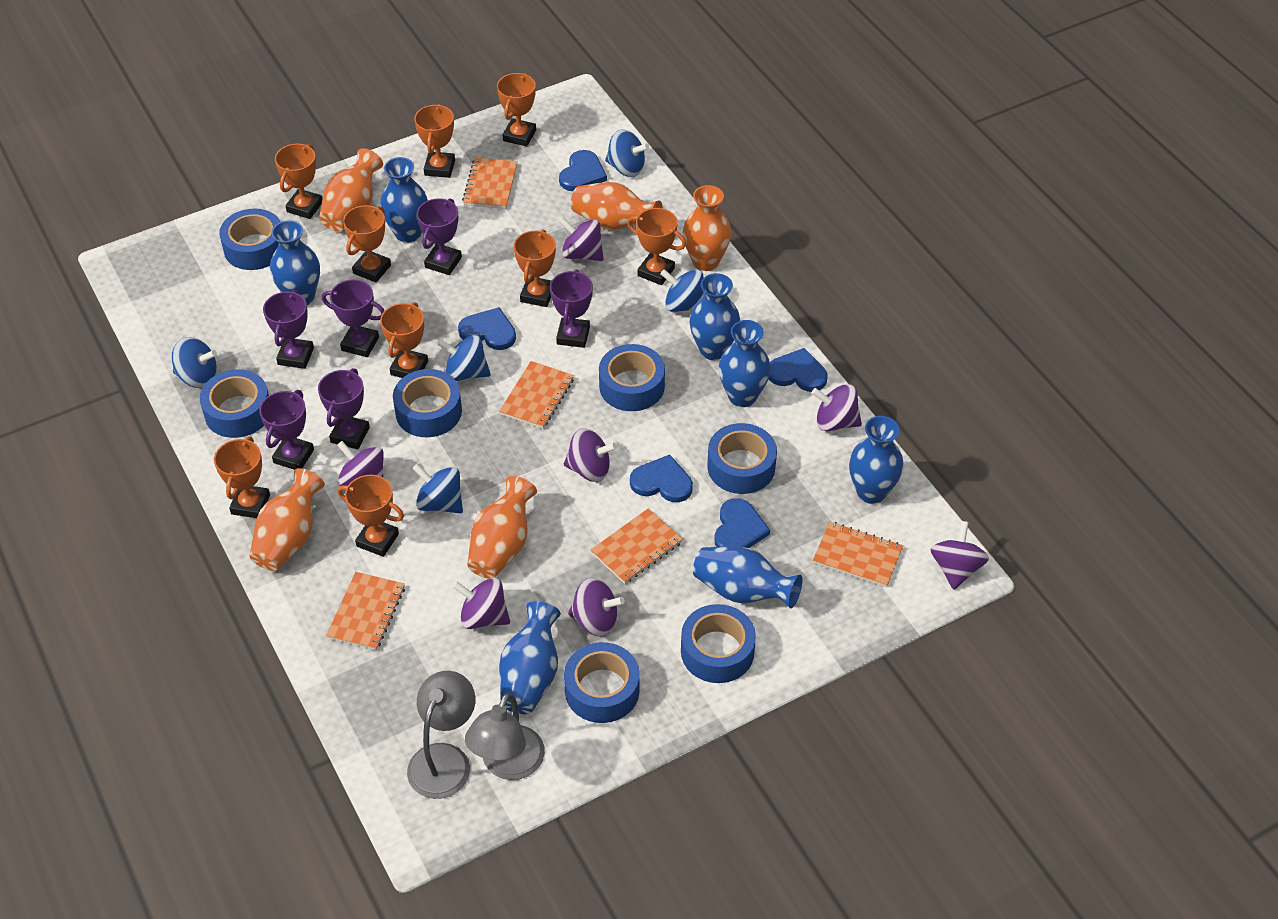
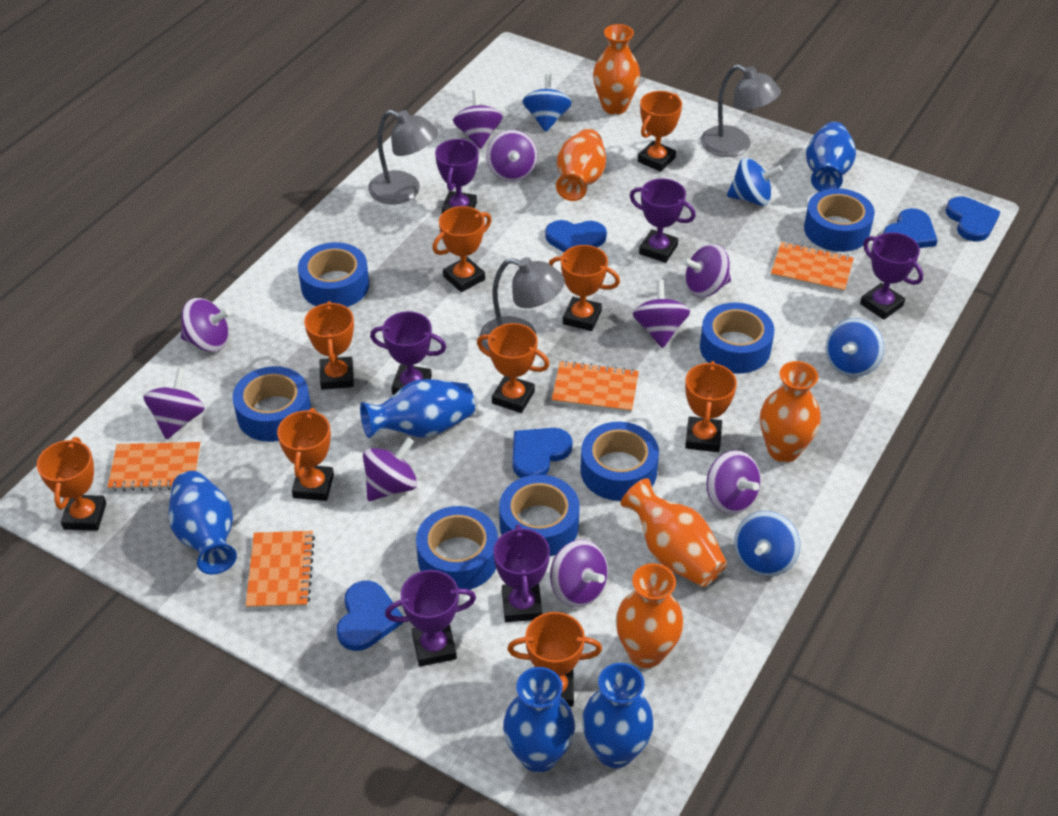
blue spinning top: 5 -> 4
blue vase: 7 -> 5
grey lamp: 2 -> 3
orange notebook: 5 -> 4
purple spinning top: 7 -> 9

